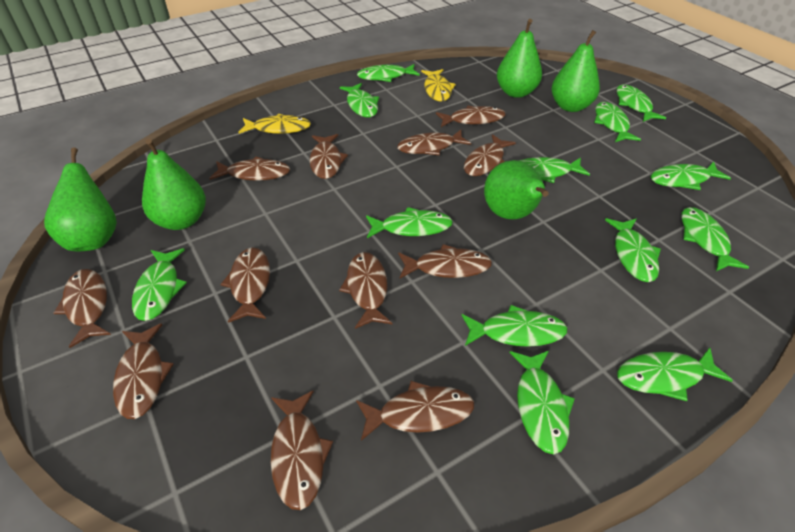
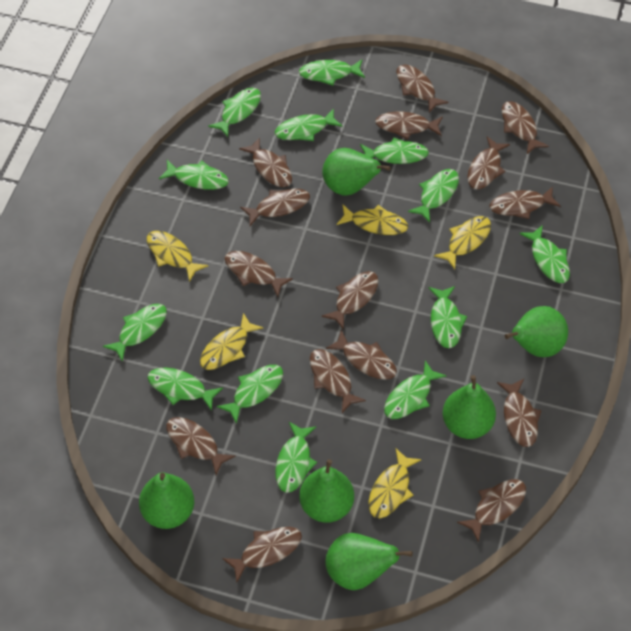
brown fish: 12 -> 15
green pear: 5 -> 6
yellow fish: 2 -> 5

